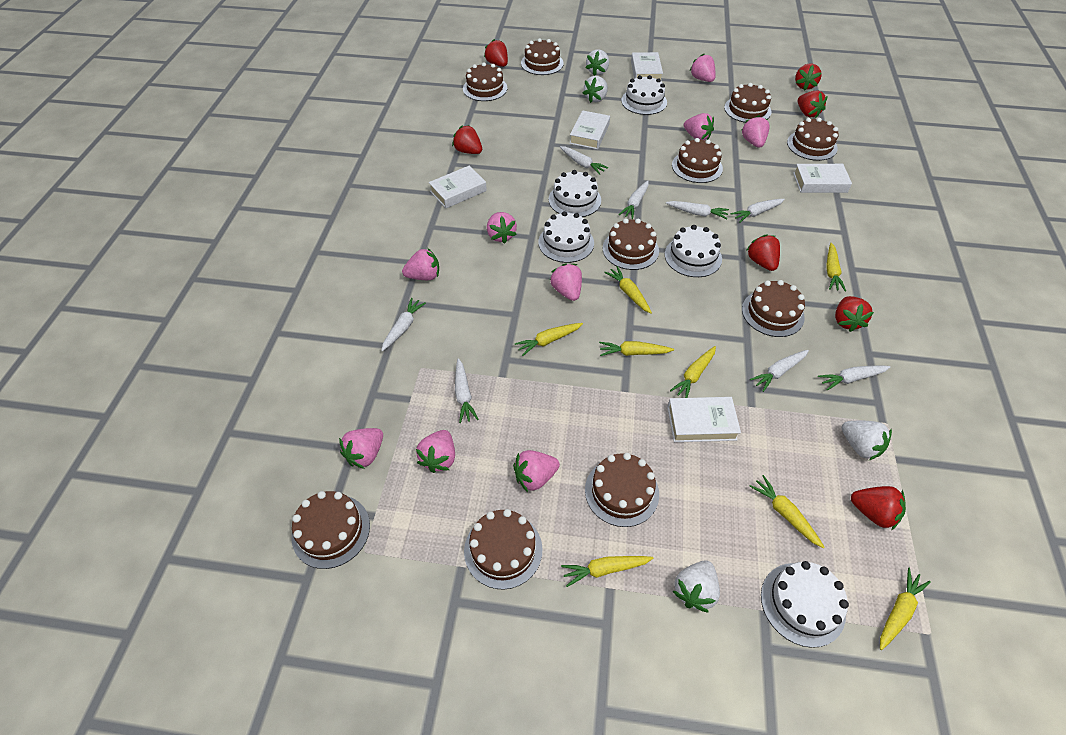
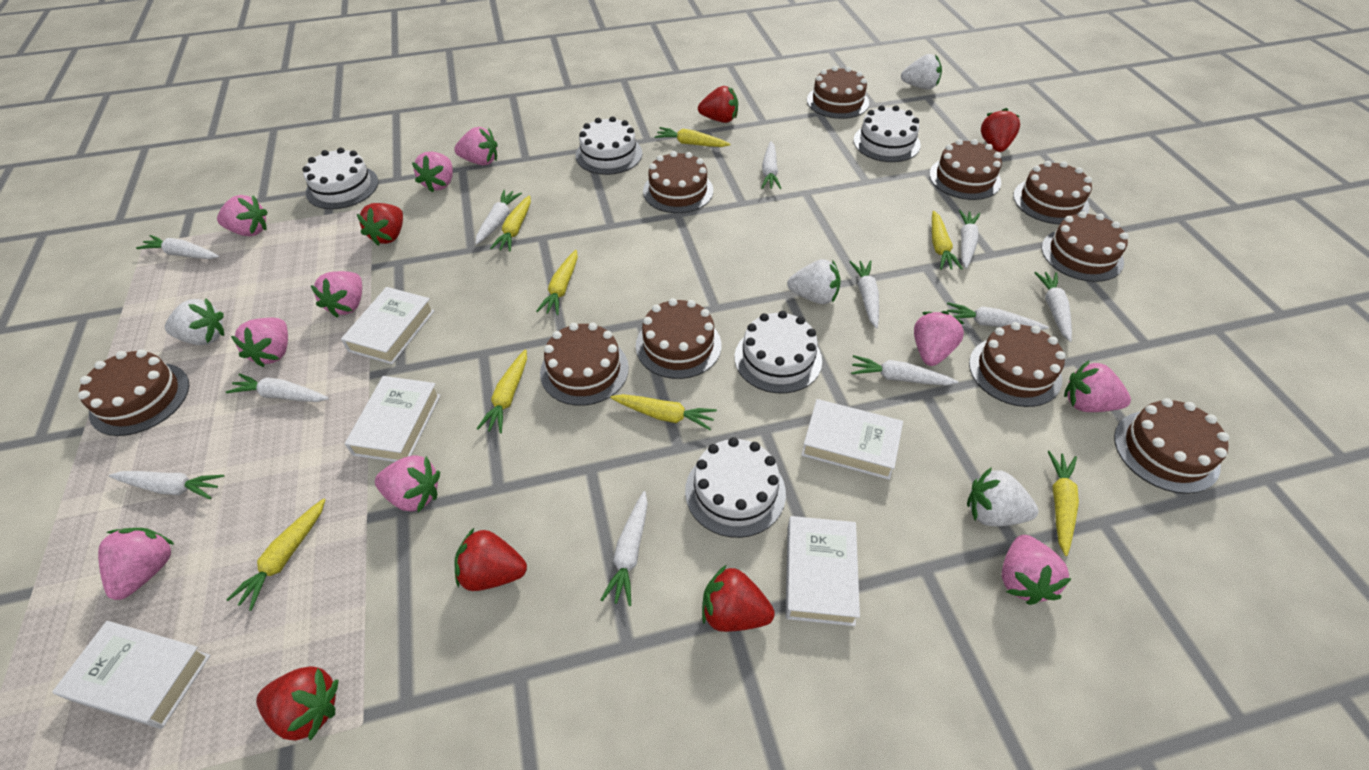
pink strawberry: 9 -> 10
red strawberry: 7 -> 6
white carrot: 8 -> 11

